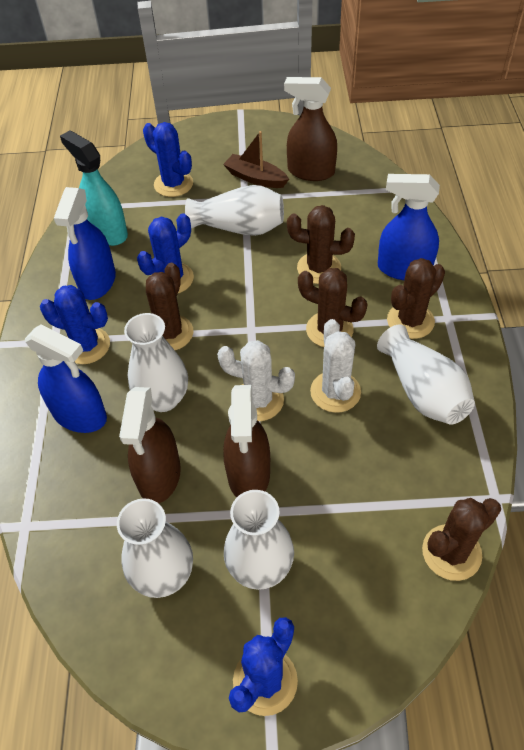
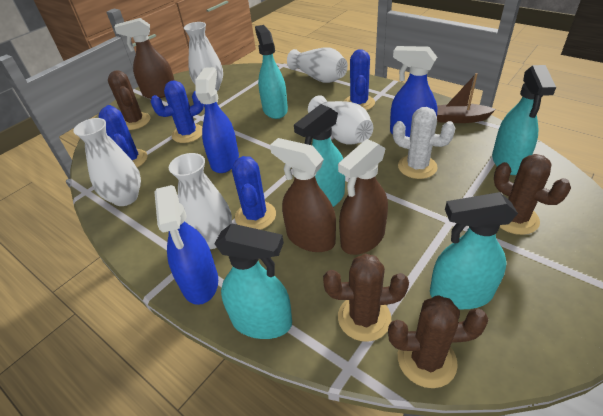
brown cactus: 5 -> 4
turquoise spray bottle: 1 -> 5
white cactus: 2 -> 1

